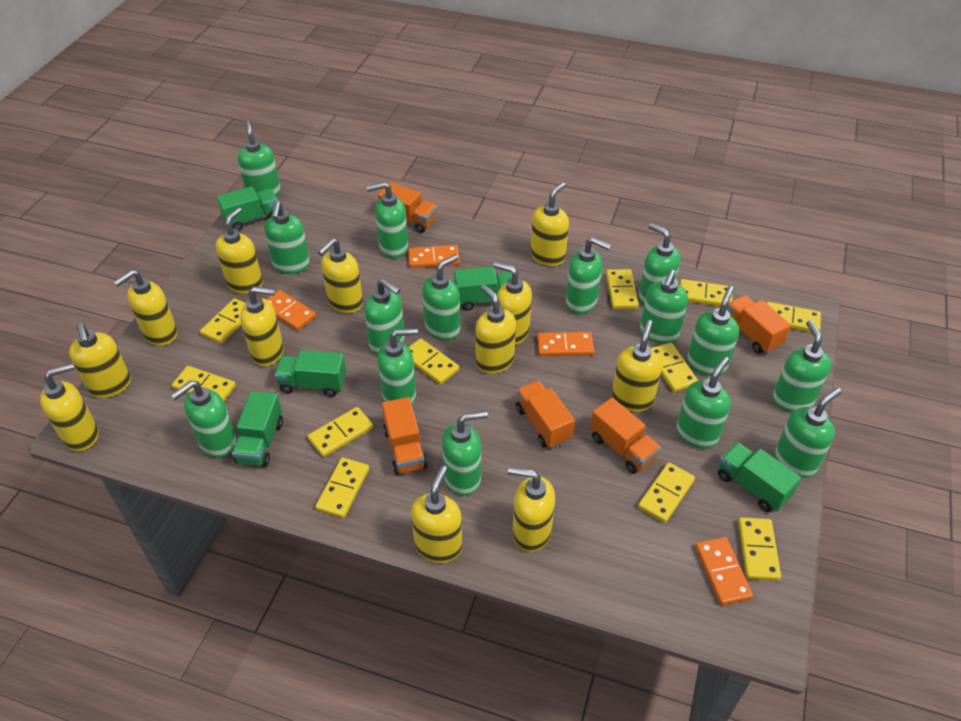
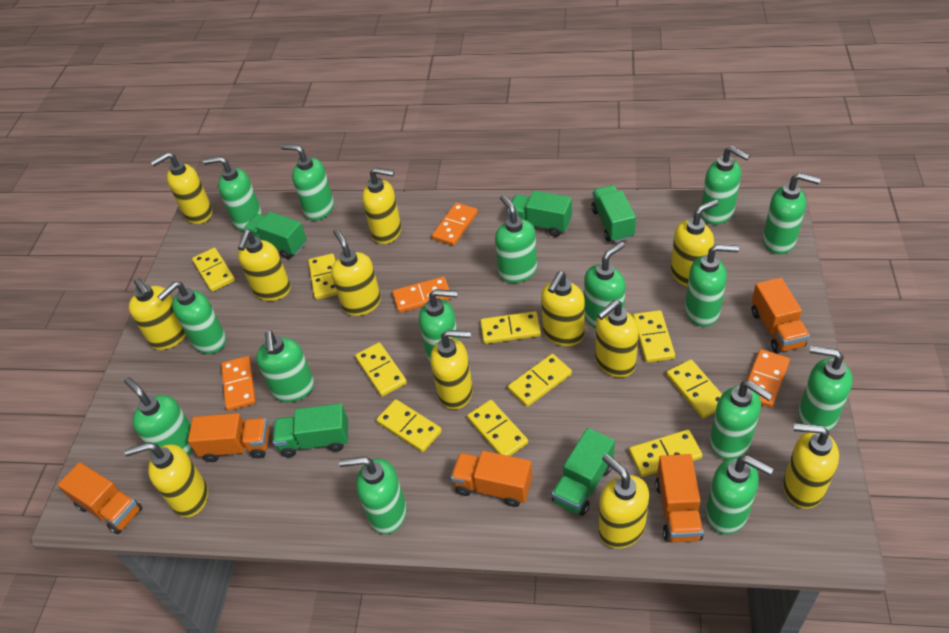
yellow domino: 11 -> 10

